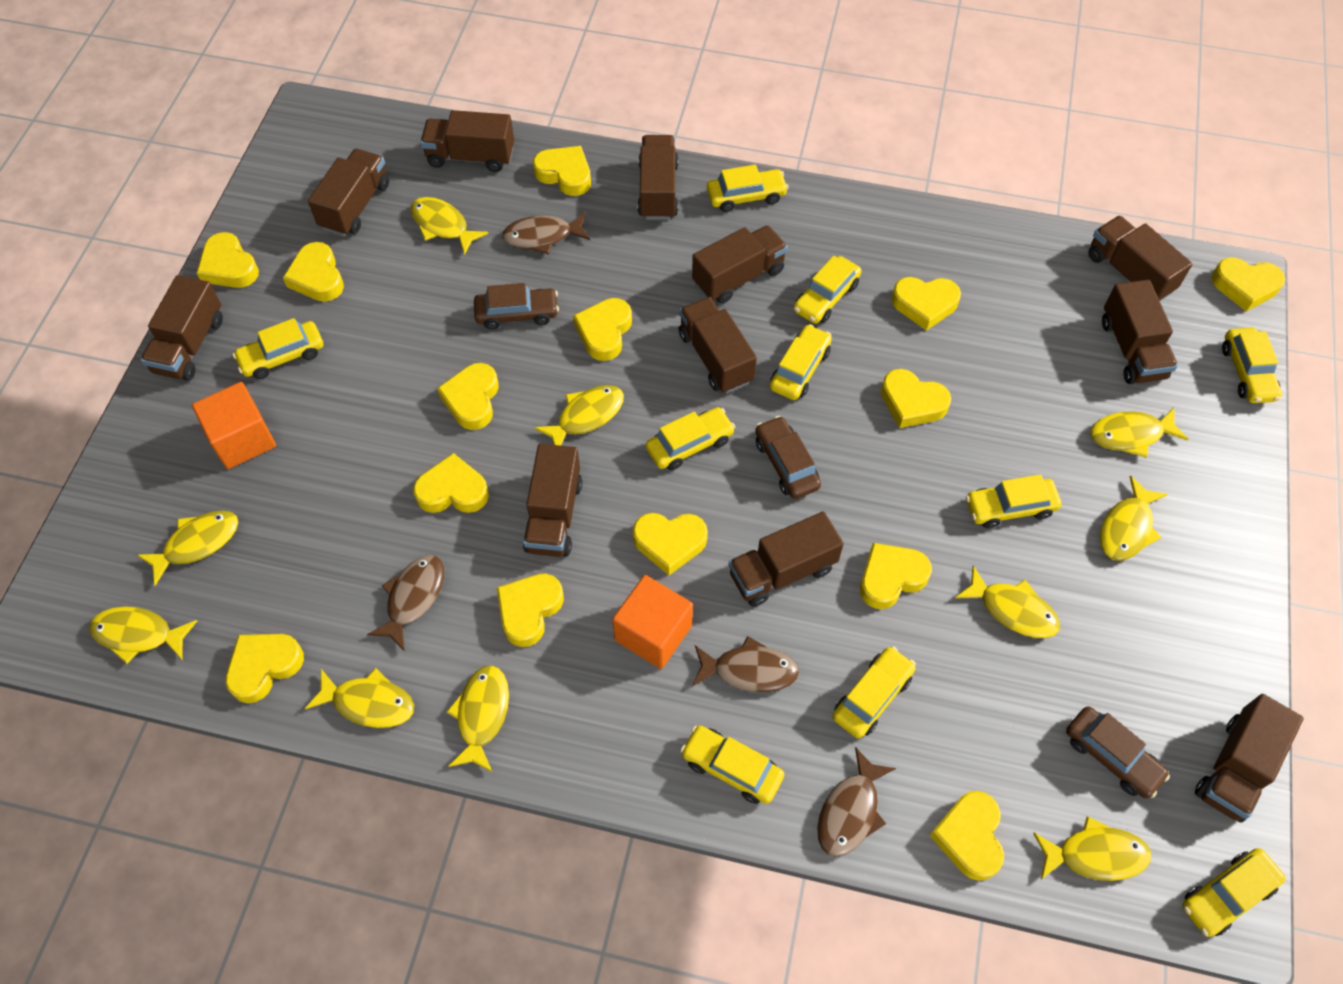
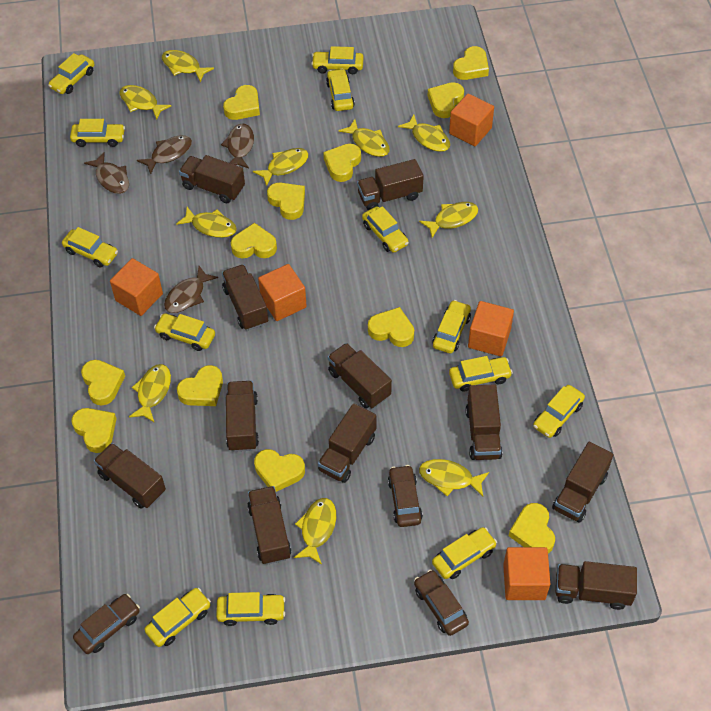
orange cube: 2 -> 5
yellow car: 10 -> 13
yellow heart: 14 -> 12

